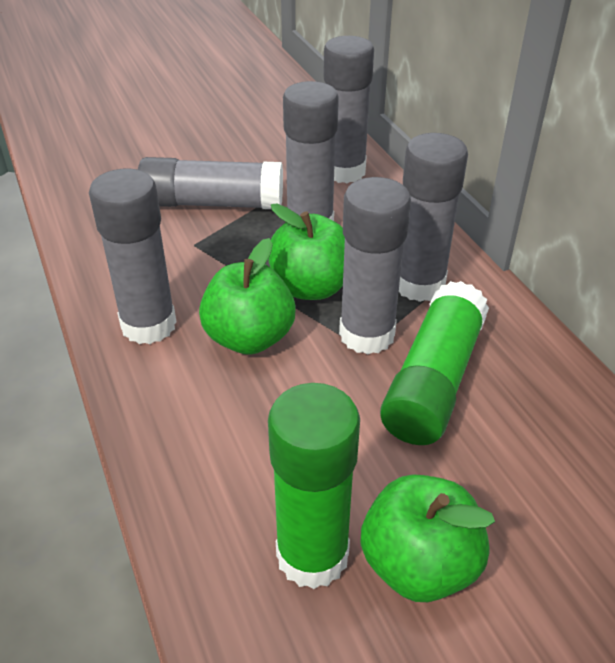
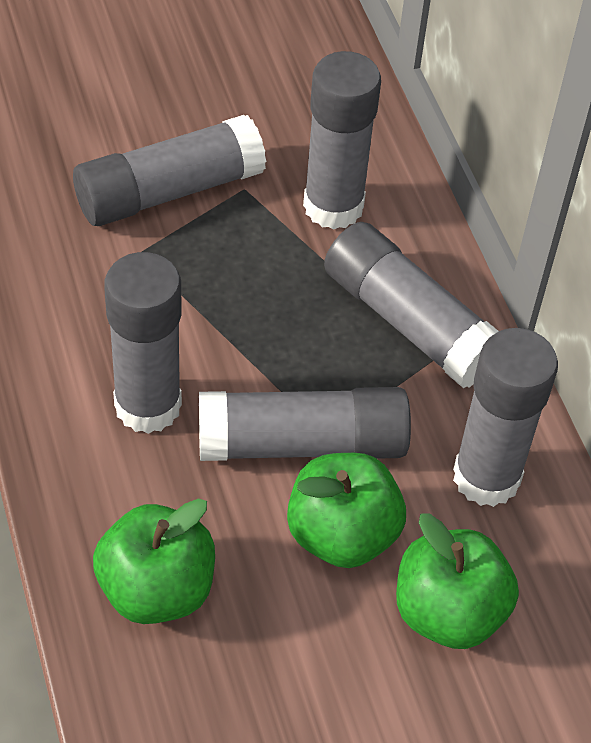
green glue stick: 2 -> 0

